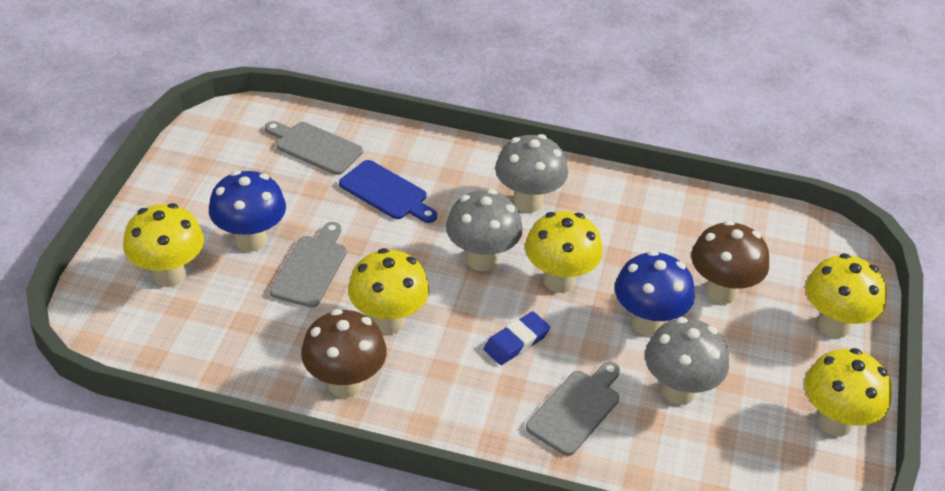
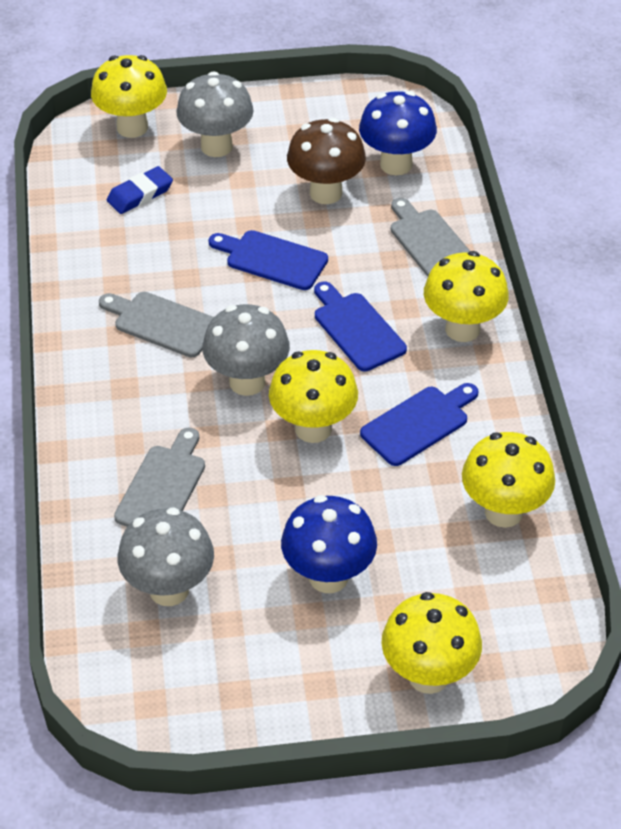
blue cutting board: 1 -> 3
brown mushroom: 2 -> 1

